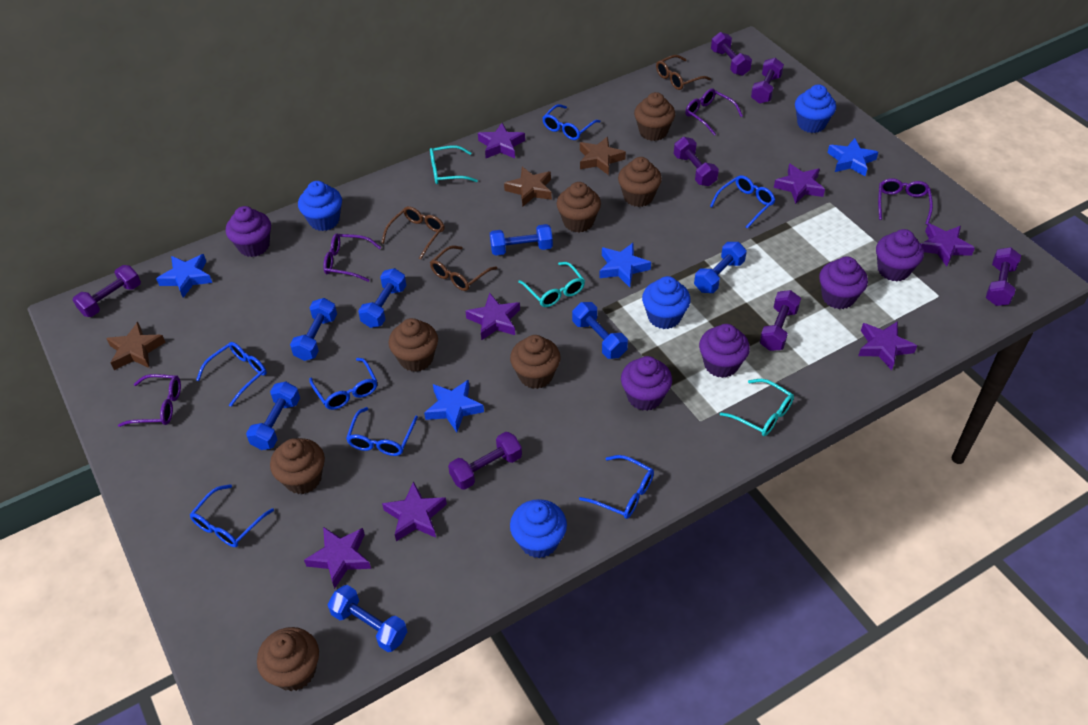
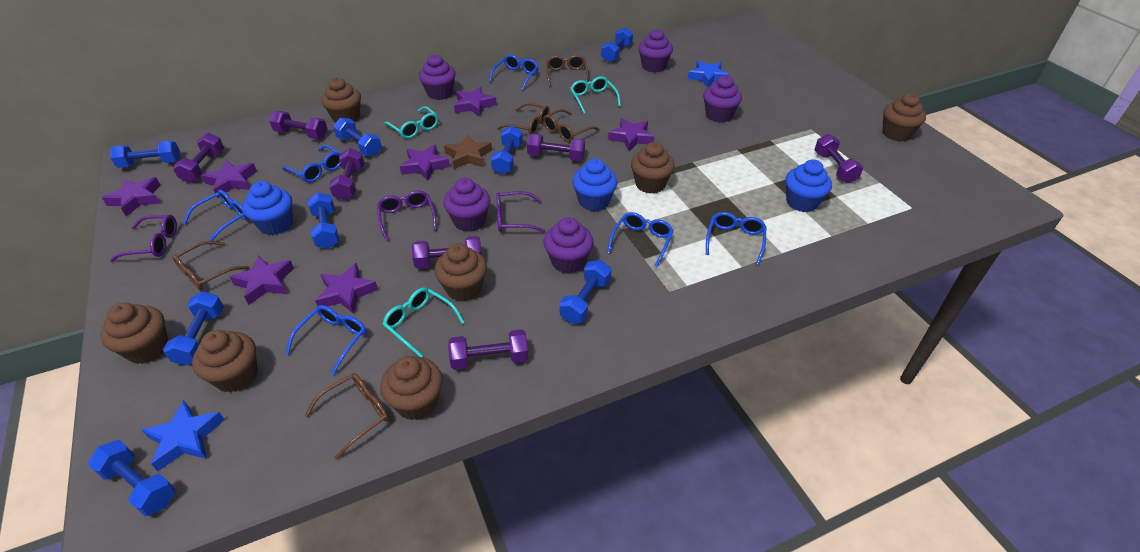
blue cupcake: 4 -> 3
blue dumbbell: 7 -> 8
blue glasses: 7 -> 6
blue star: 4 -> 2
brown glasses: 3 -> 5
brown star: 3 -> 1
purple glasses: 4 -> 3

